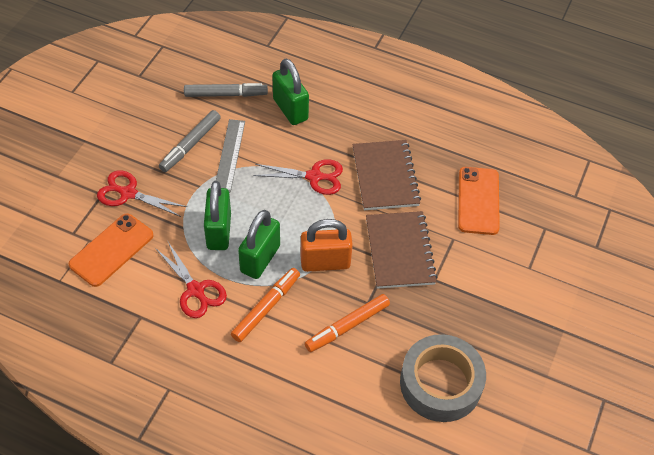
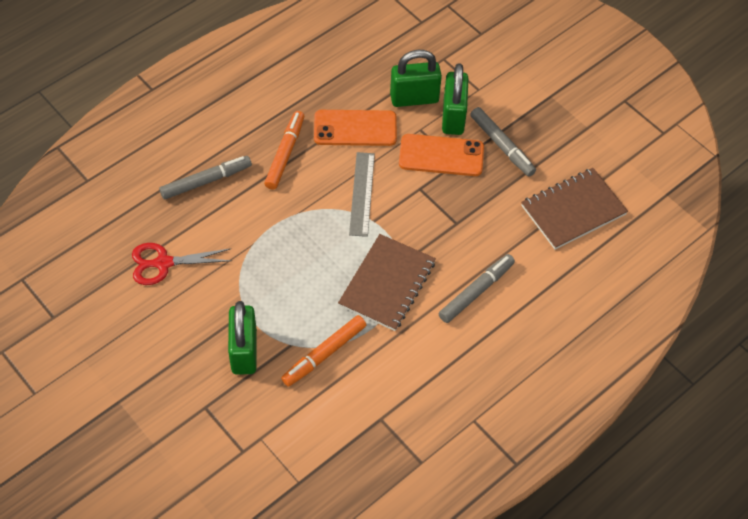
grey marker: 2 -> 3
grey tape: 1 -> 0
orange padlock: 1 -> 0
red scissors: 3 -> 1

